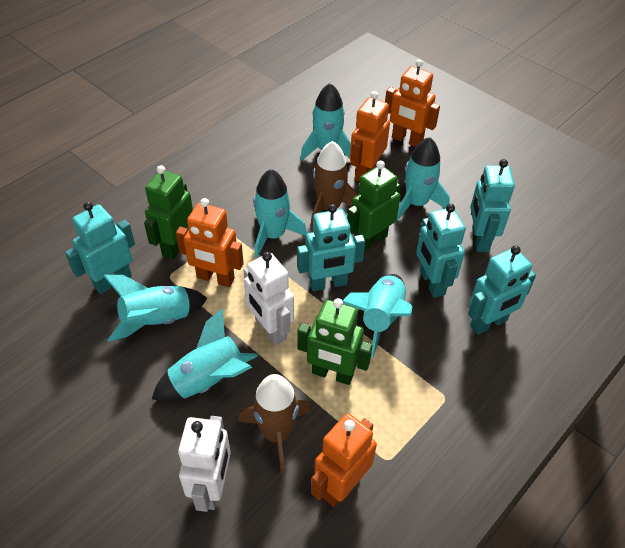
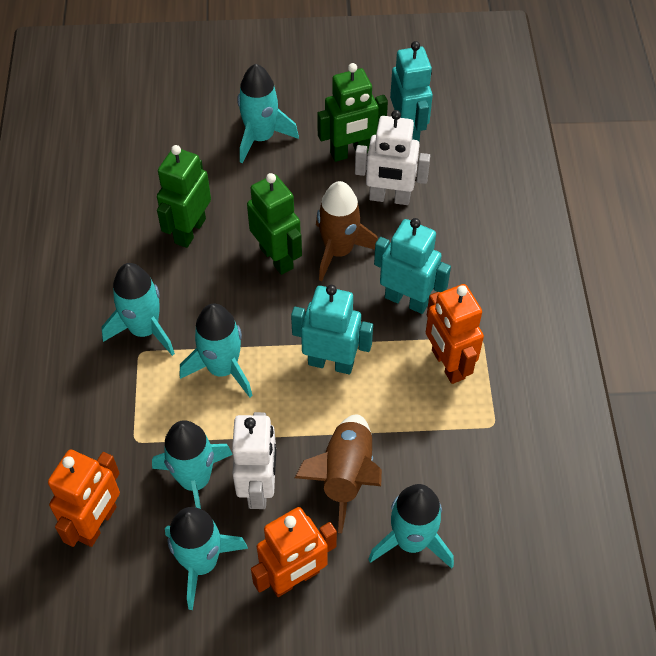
orange robot: 4 -> 3
turquoise robot: 5 -> 3

